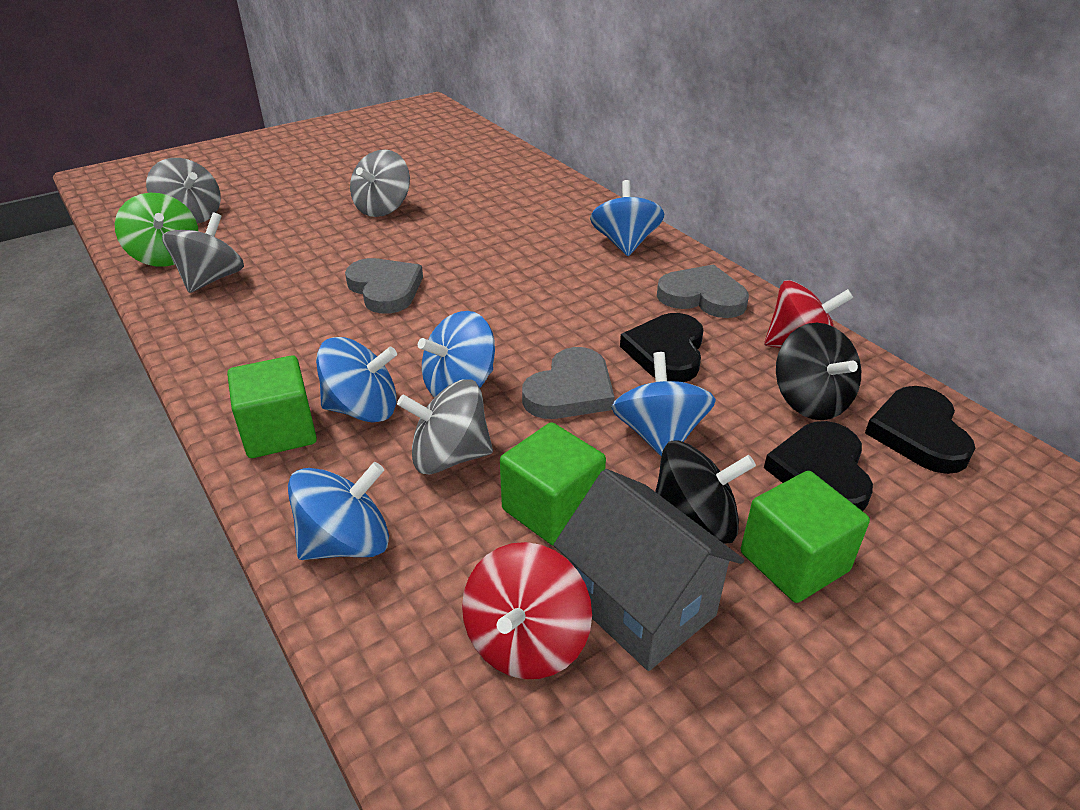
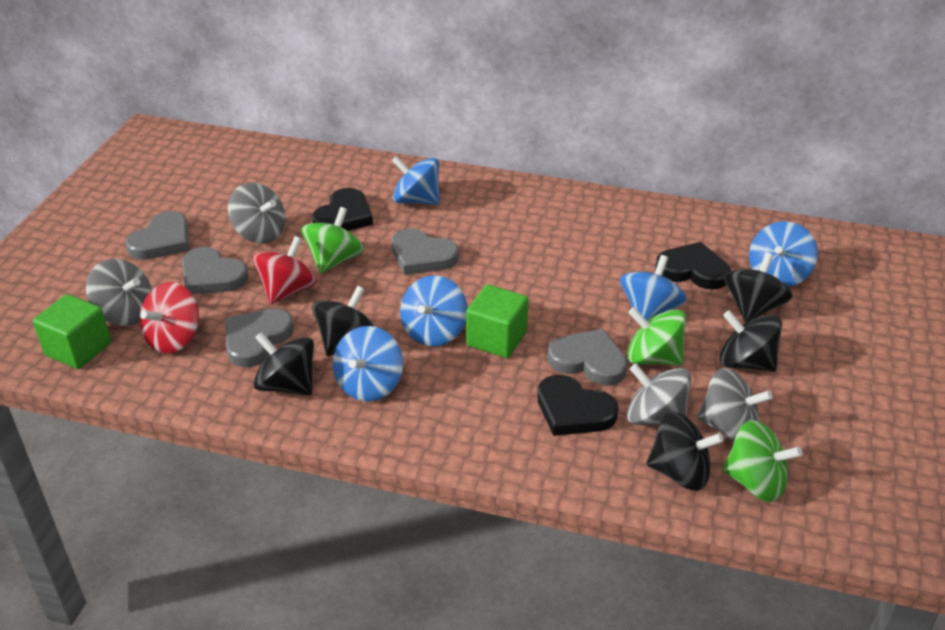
black spinning top: 2 -> 5
green cube: 3 -> 2
green spinning top: 1 -> 3
grey heart: 3 -> 5
grey house: 1 -> 0

